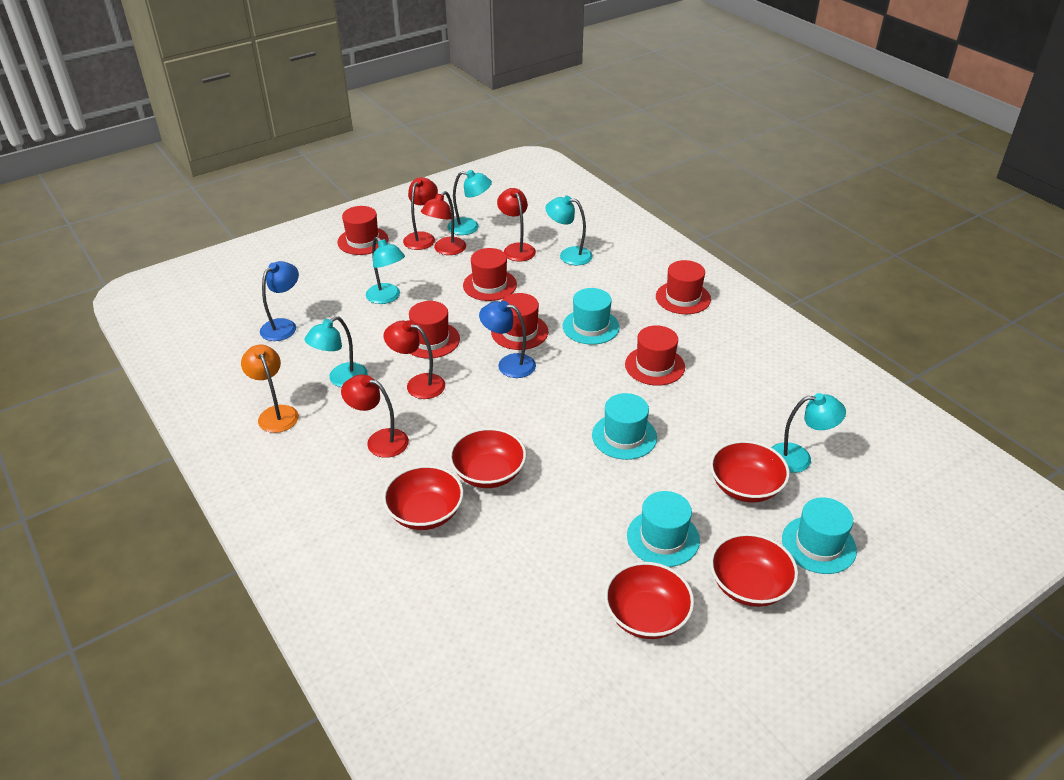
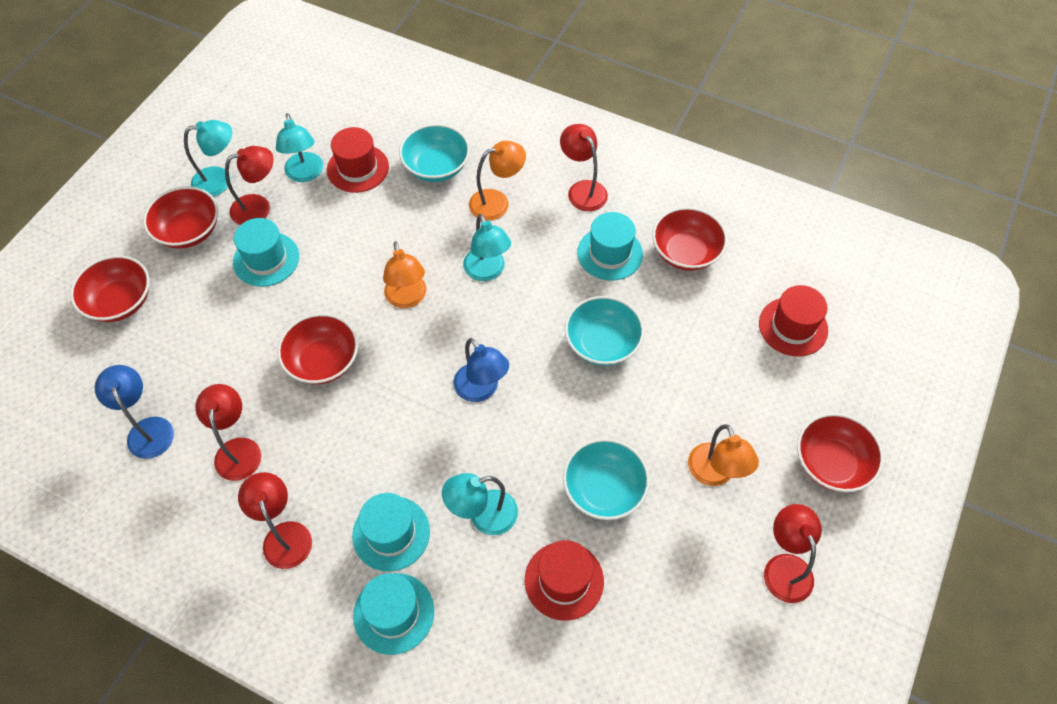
orange lamp: 1 -> 3
red hat: 6 -> 3
turquoise bowl: 0 -> 3
turquoise lamp: 5 -> 4

